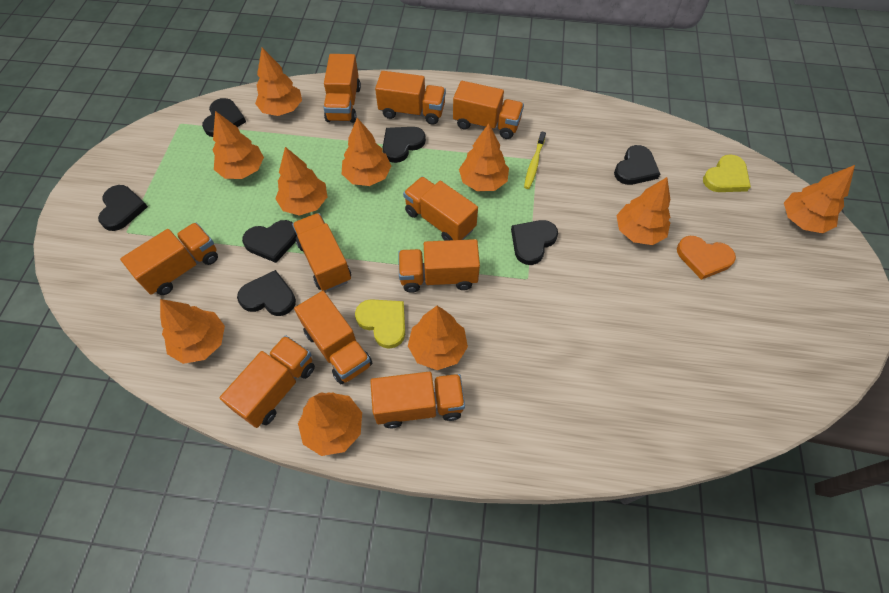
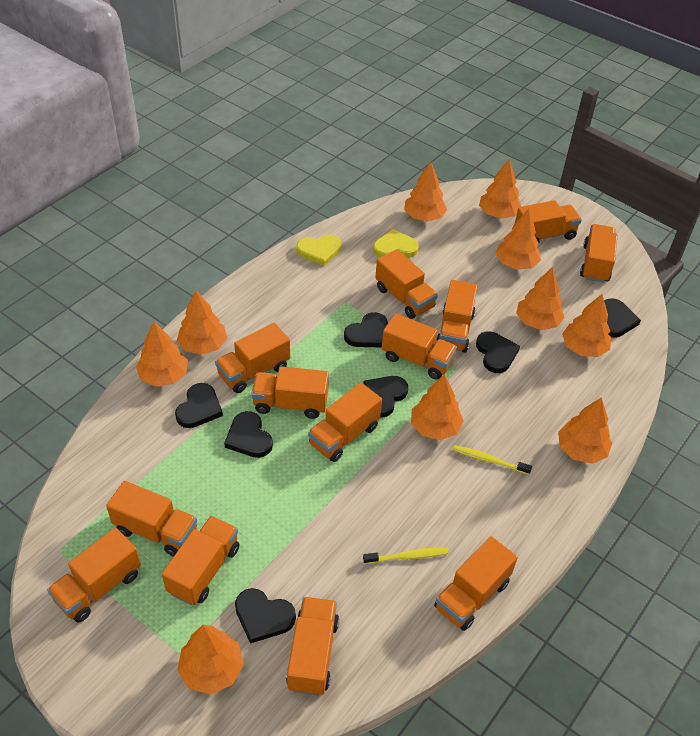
orange heart: 1 -> 0
orange truck: 10 -> 13
yellow toothbrush: 1 -> 2

